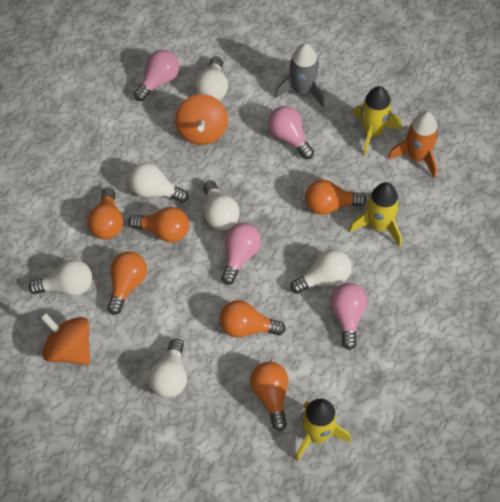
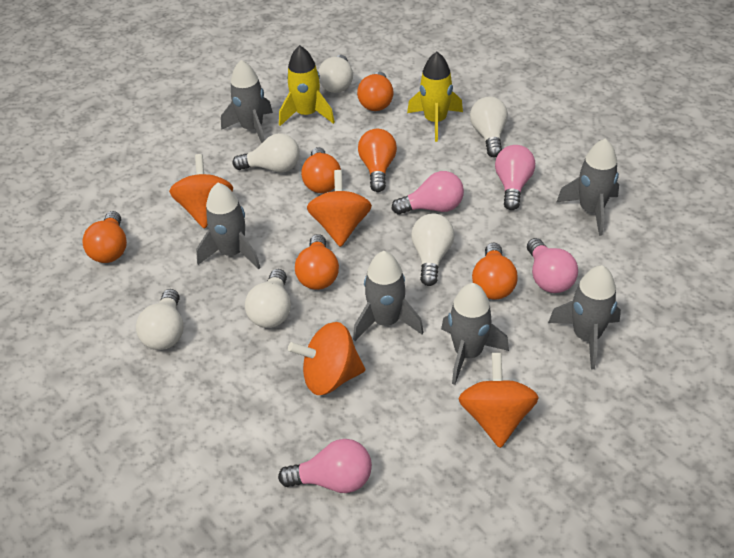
grey rocket: 1 -> 6
orange rocket: 1 -> 0
orange spinning top: 2 -> 4
yellow rocket: 3 -> 2

